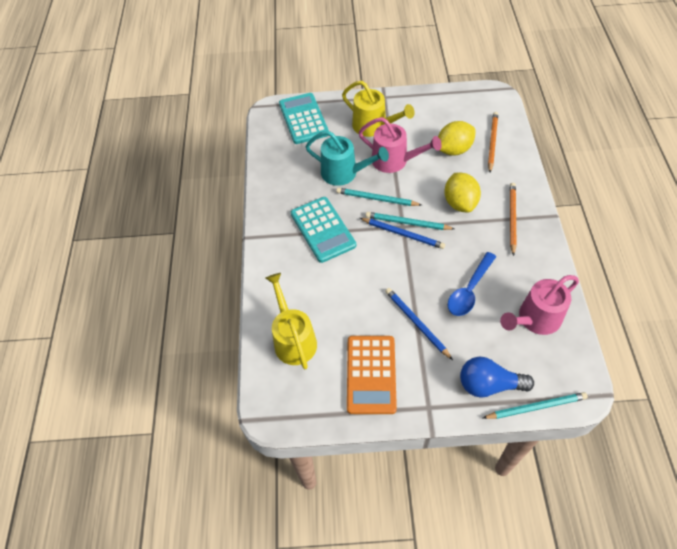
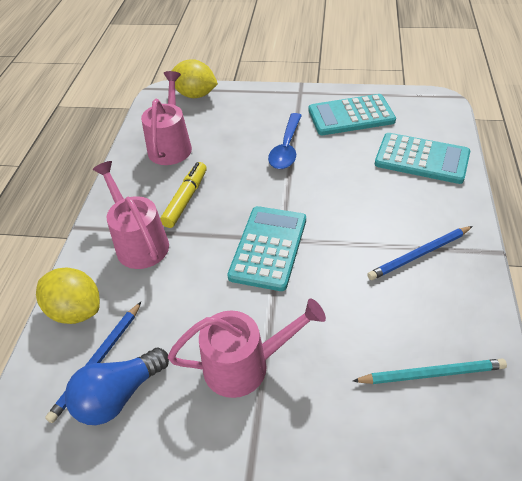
orange calculator: 1 -> 0
orange pencil: 2 -> 0
pink watering can: 2 -> 3
turquoise calculator: 2 -> 3
turquoise pencil: 3 -> 1
turquoise watering can: 1 -> 0
yellow marker: 0 -> 1
yellow watering can: 2 -> 0

